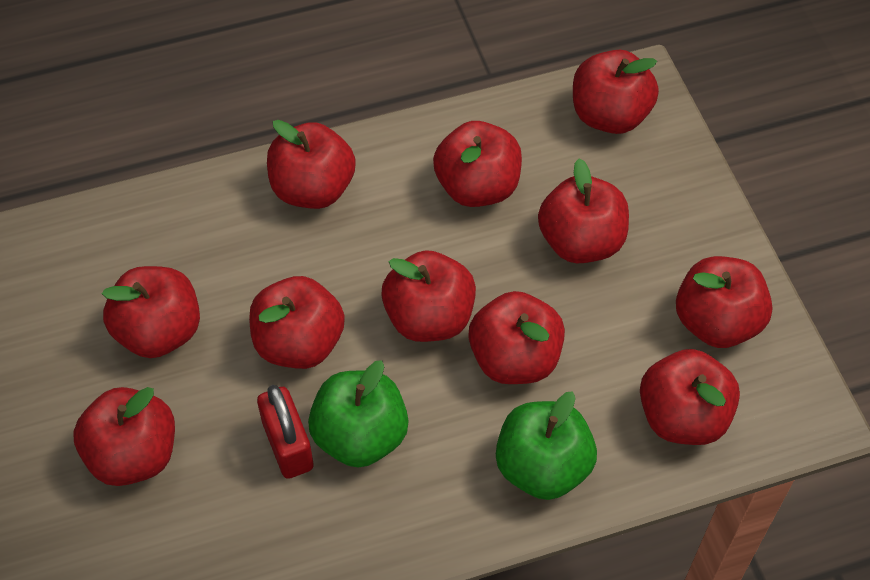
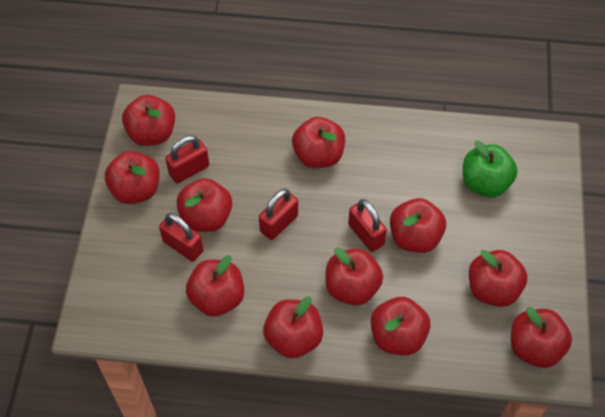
green apple: 2 -> 1
red padlock: 1 -> 4

